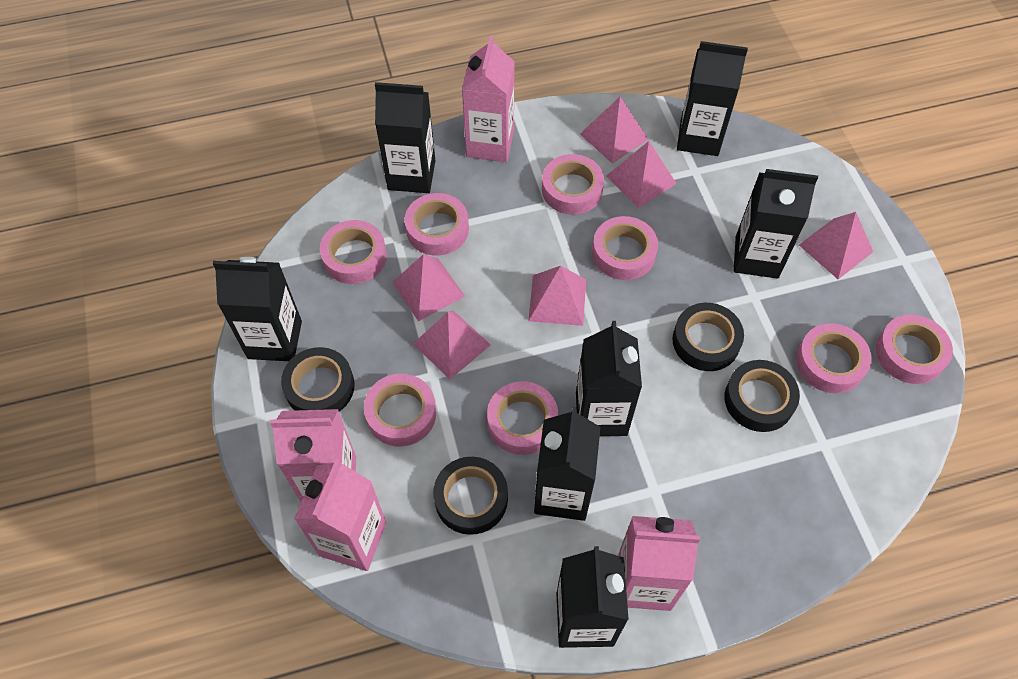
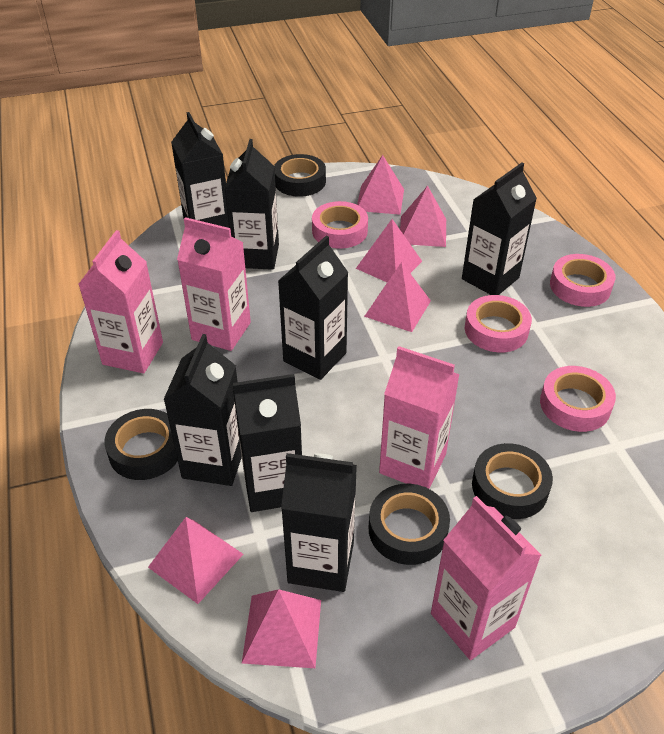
pink tape: 8 -> 4

